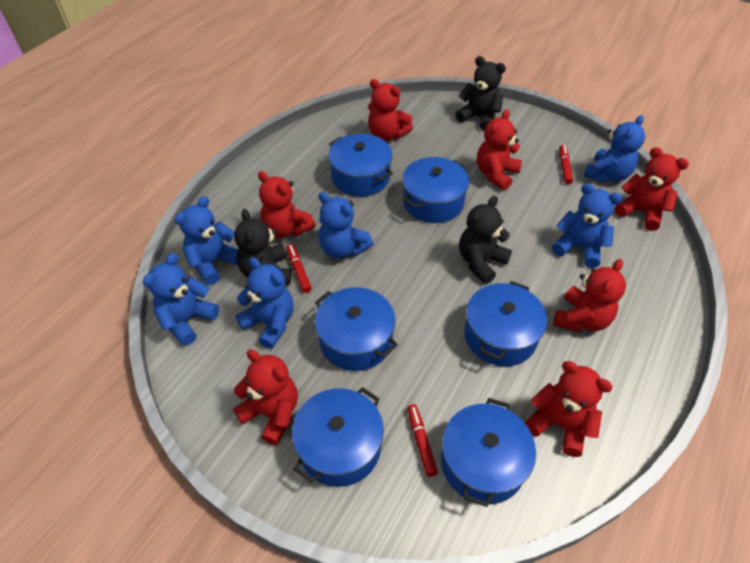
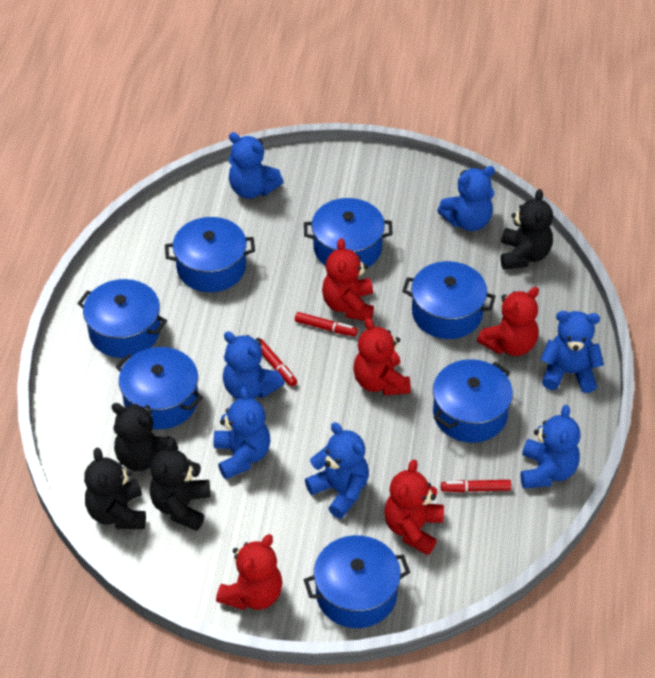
black teddy bear: 3 -> 4
blue pot: 6 -> 7
blue teddy bear: 6 -> 7
red teddy bear: 7 -> 5

